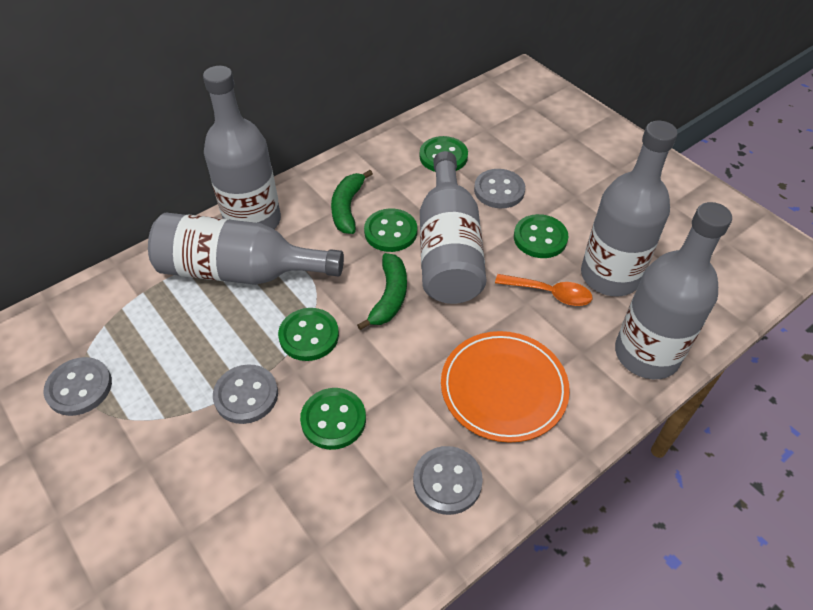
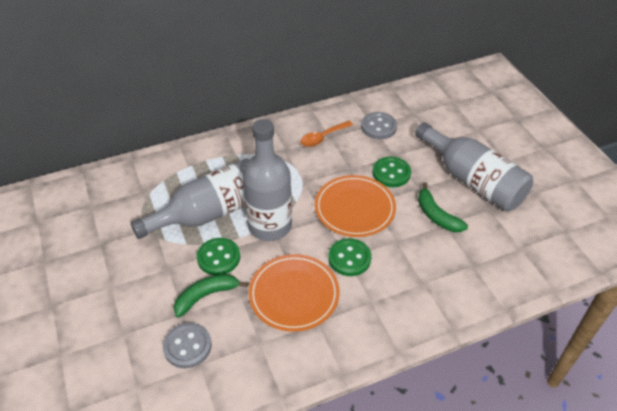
green button: 5 -> 3
grey bottle: 5 -> 3
grey button: 4 -> 2
orange plate: 1 -> 2

